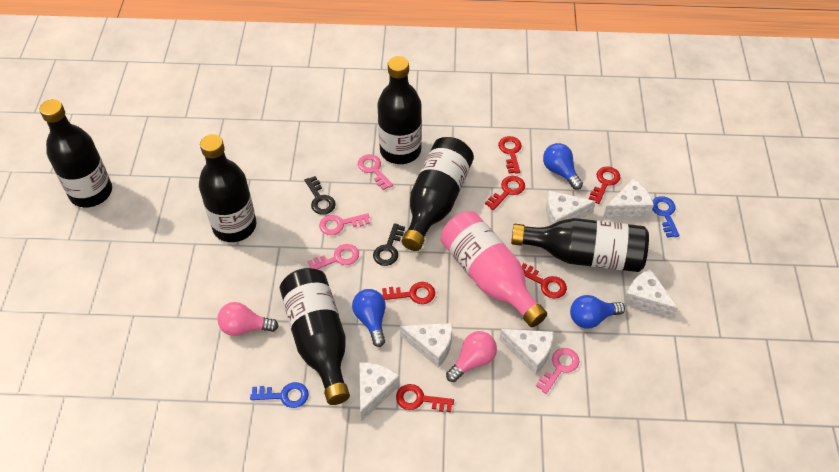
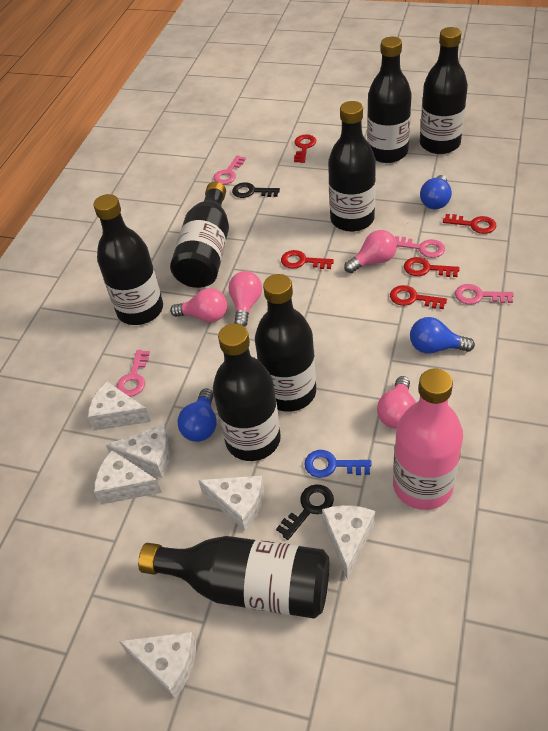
black bottle: 6 -> 8
blue key: 2 -> 1
pink light bulb: 2 -> 4
red key: 6 -> 5

